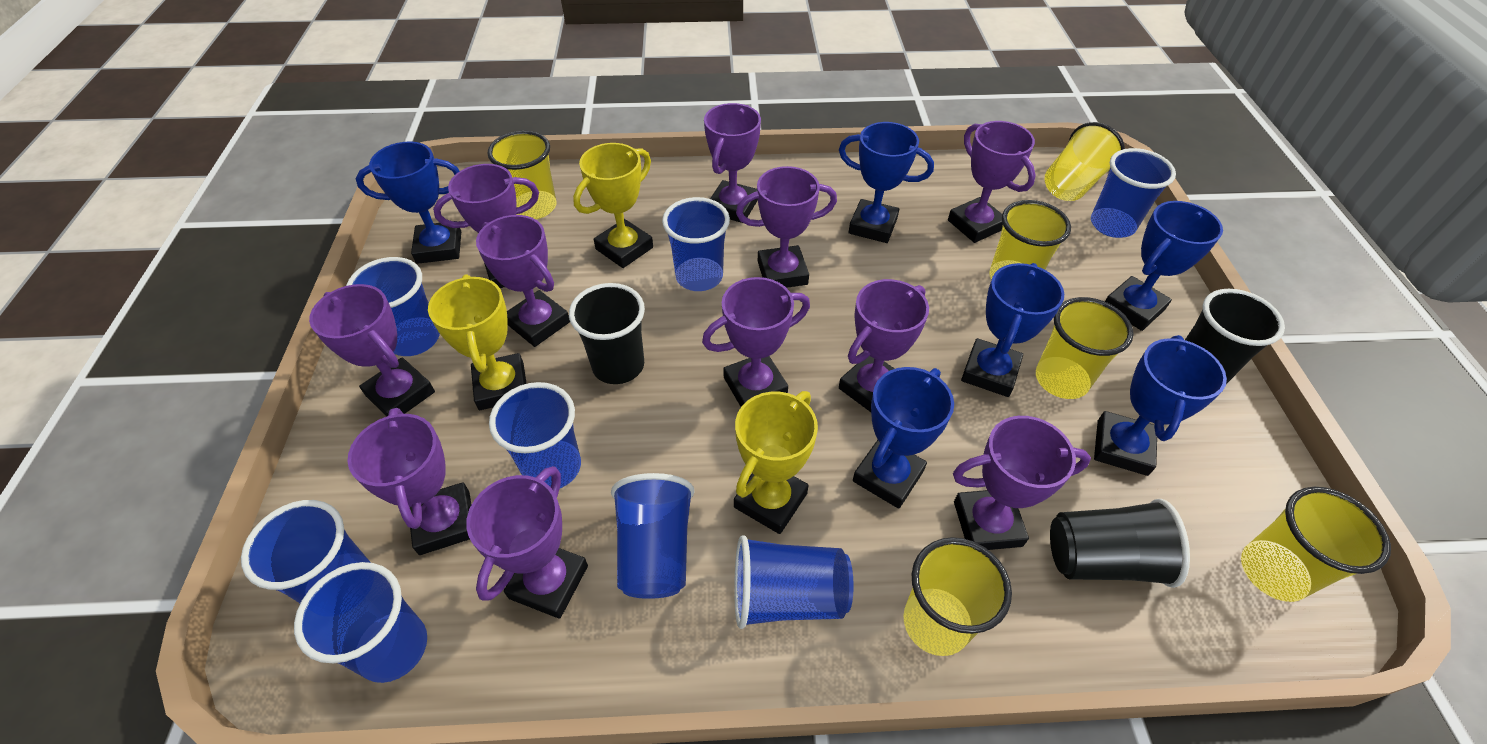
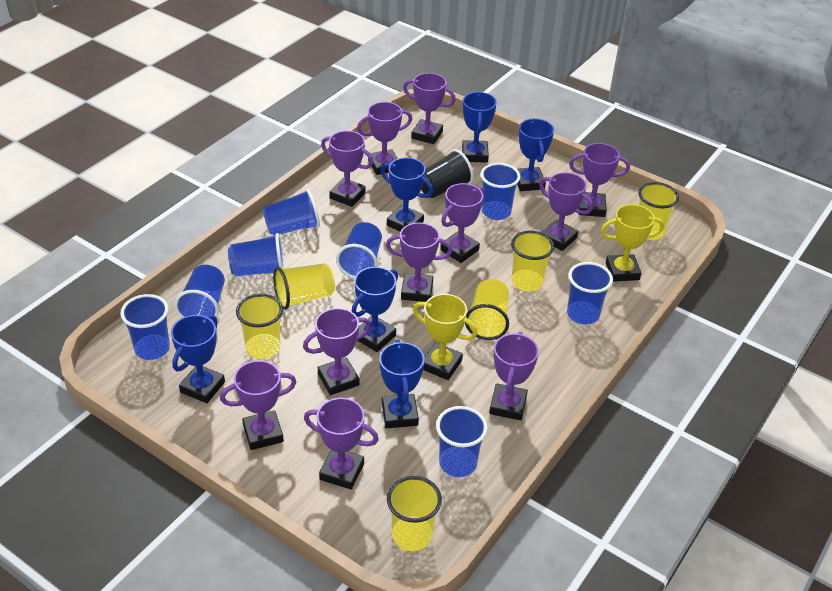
black cup: 3 -> 1
yellow trophy: 3 -> 2

